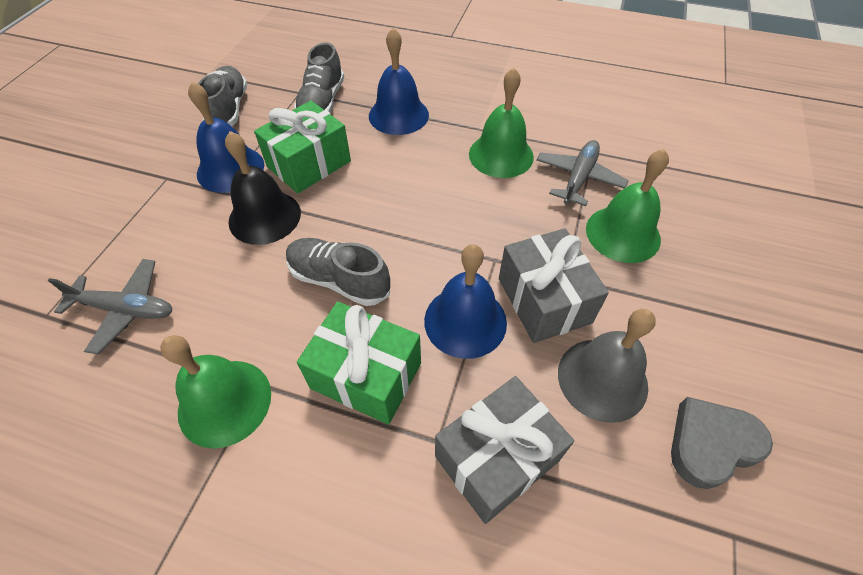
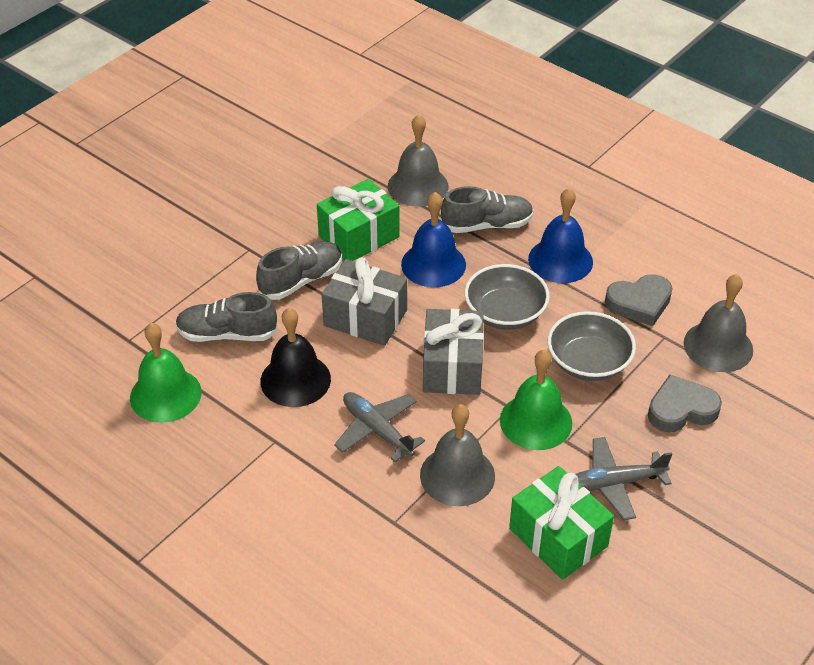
blue bell: 3 -> 2
green bell: 3 -> 2
grey bell: 1 -> 3
grey bowl: 0 -> 2
grey heart: 1 -> 2

